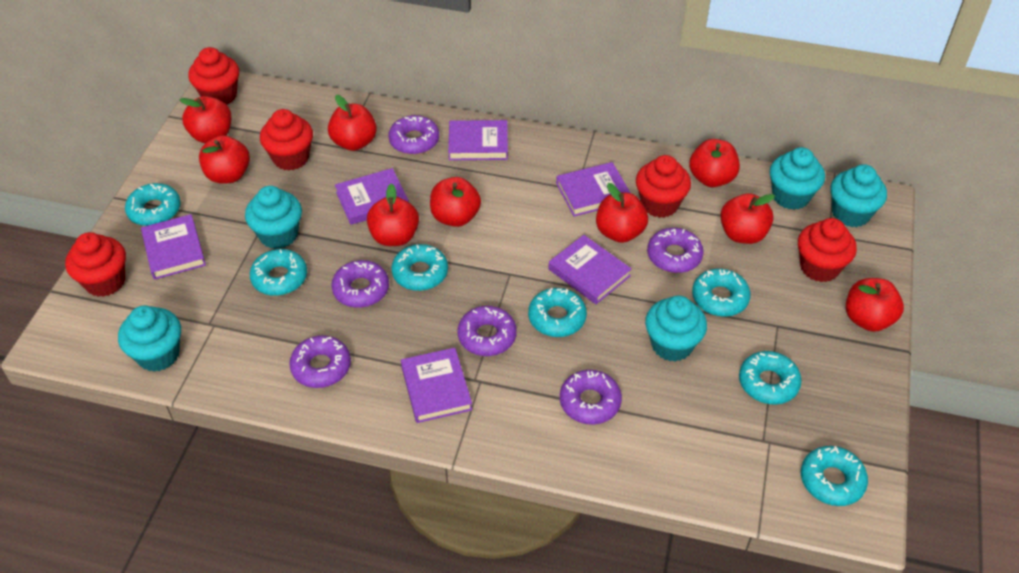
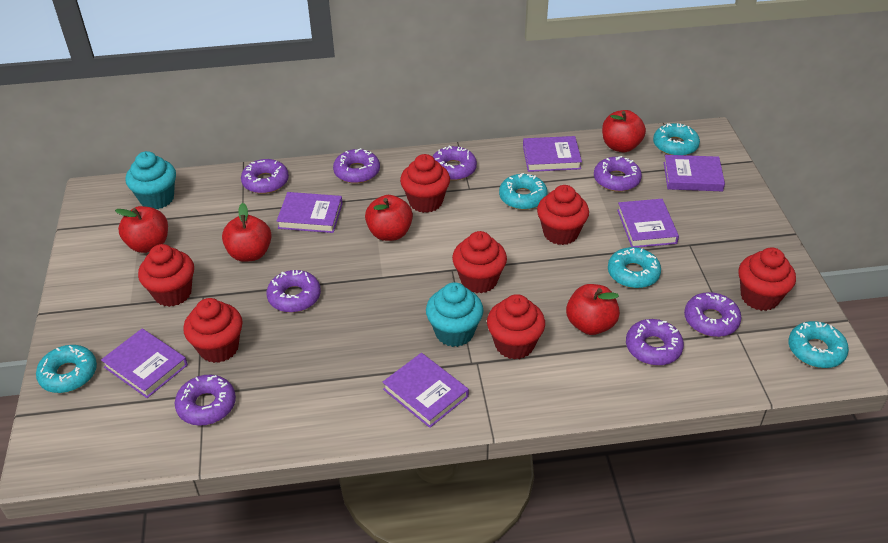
purple donut: 6 -> 8
red apple: 9 -> 5
red cupcake: 5 -> 7
turquoise cupcake: 5 -> 2
turquoise donut: 7 -> 5

